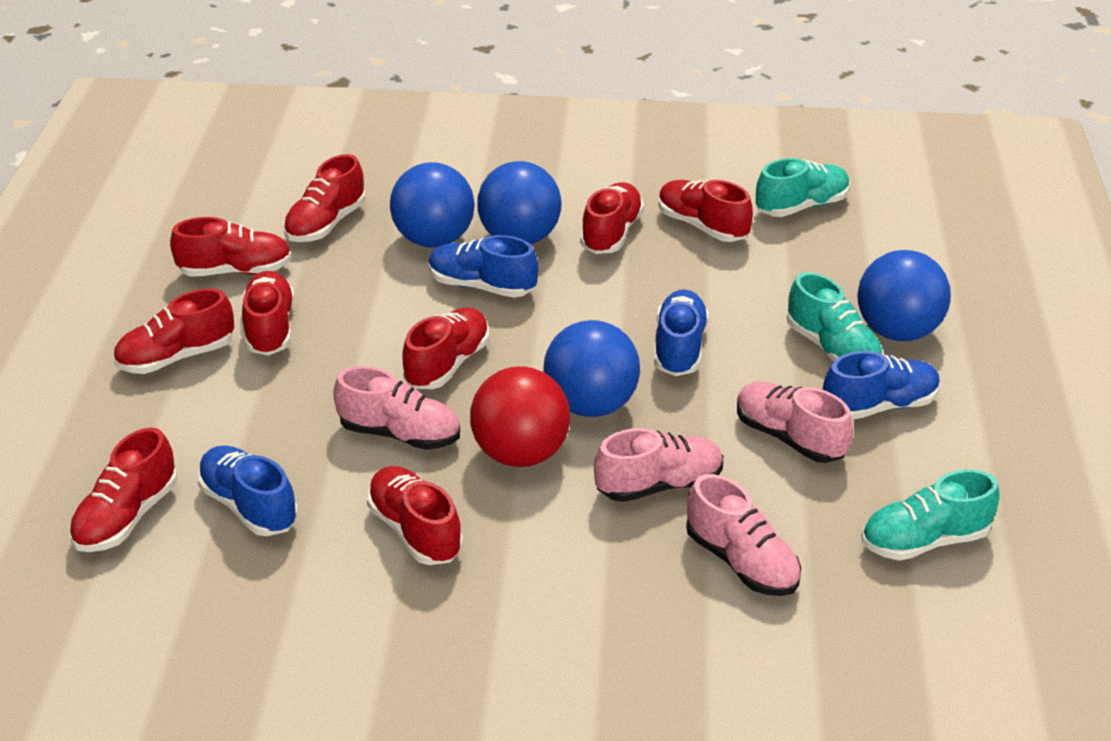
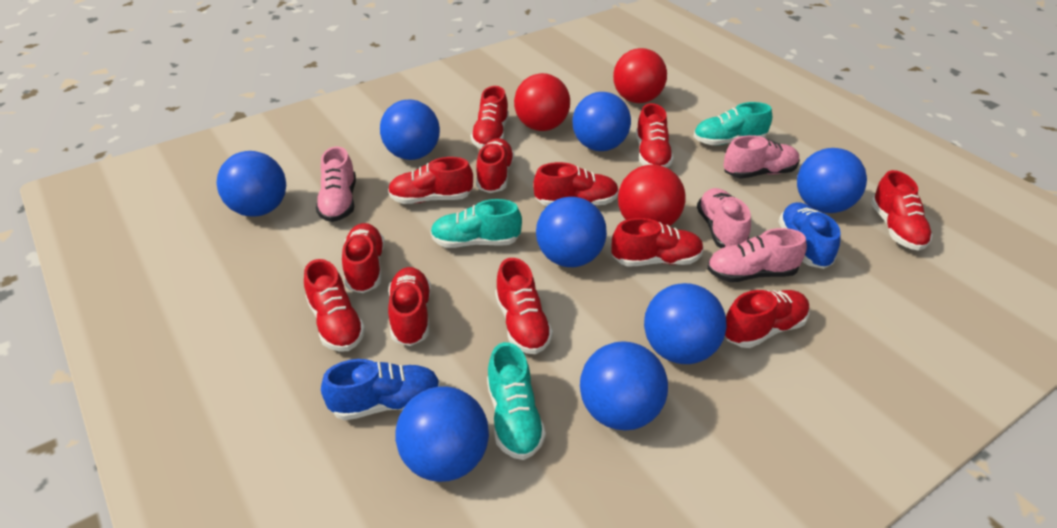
blue ball: 4 -> 8
blue shoe: 4 -> 2
red ball: 1 -> 3
red shoe: 9 -> 12

